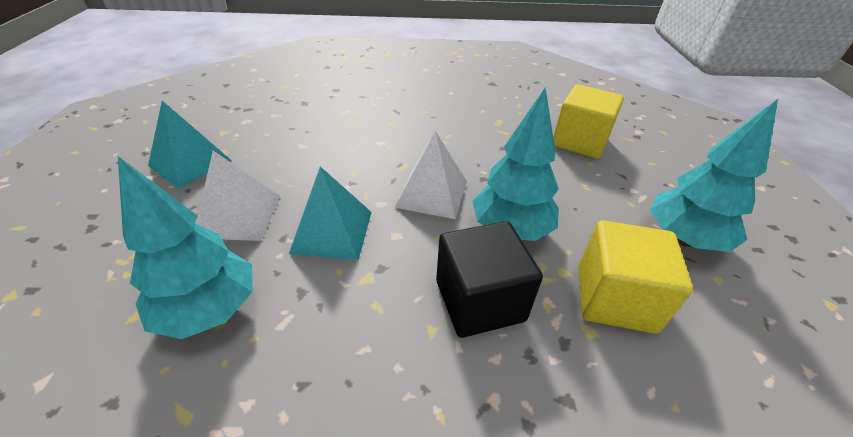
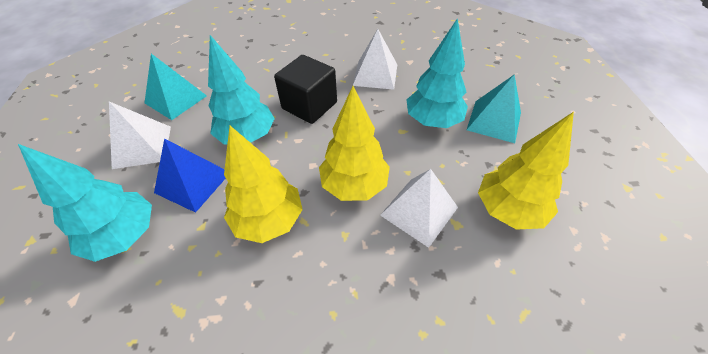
blue pyramid: 0 -> 1
white pyramid: 2 -> 3
yellow cube: 2 -> 0
yellow tree: 0 -> 3

